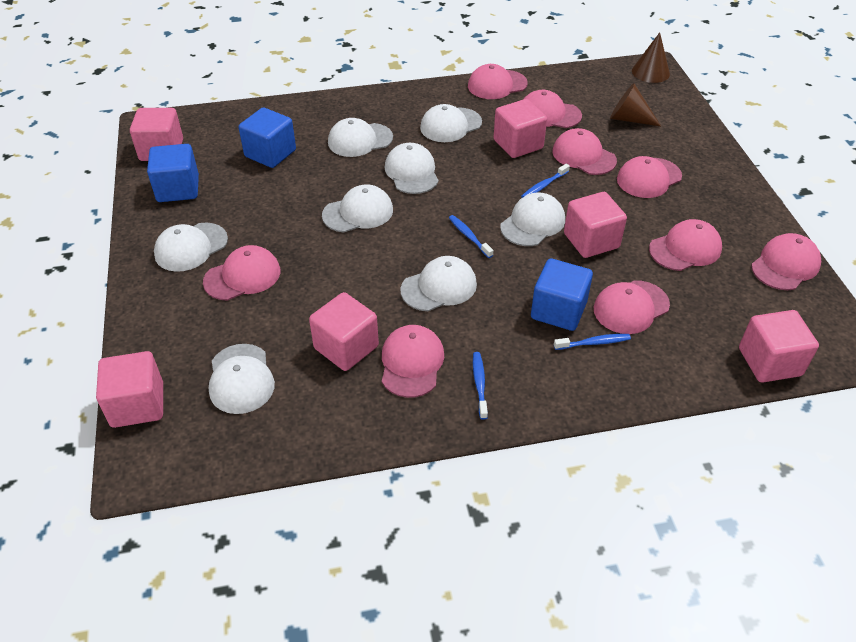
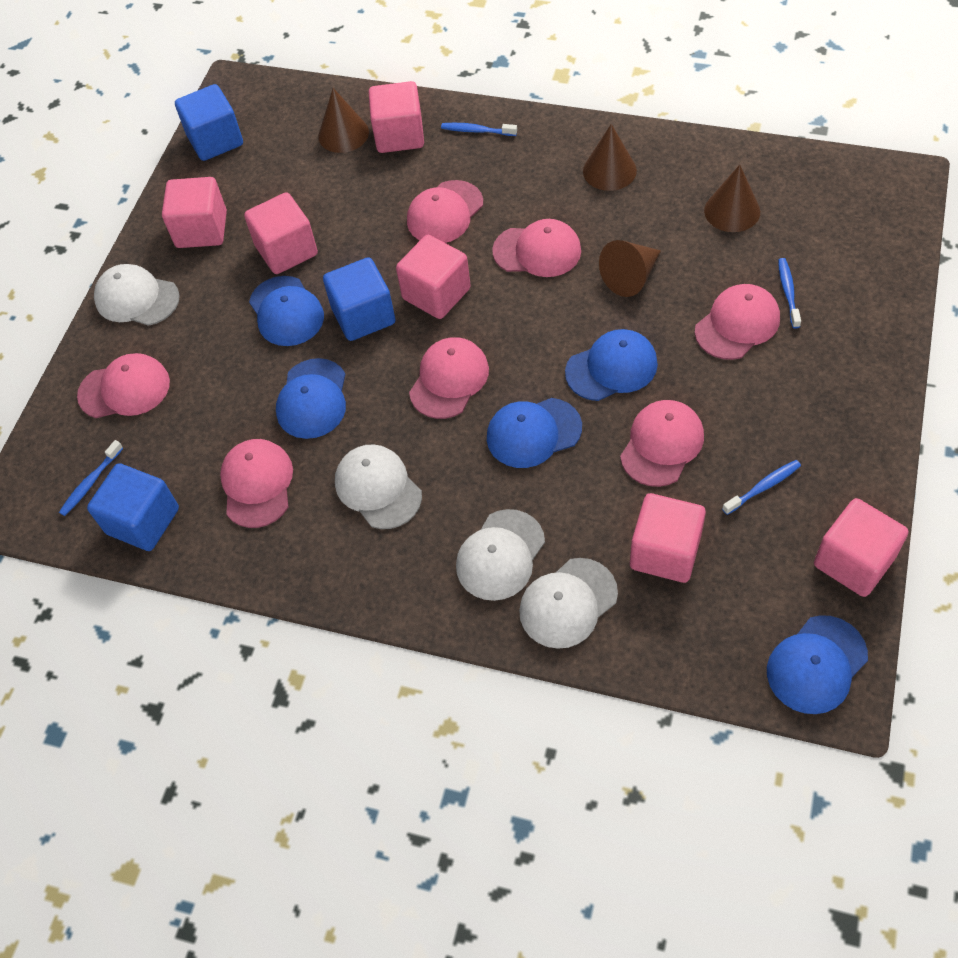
blue cap: 0 -> 5
brown cone: 2 -> 4
pink cap: 9 -> 7
white cap: 8 -> 4

